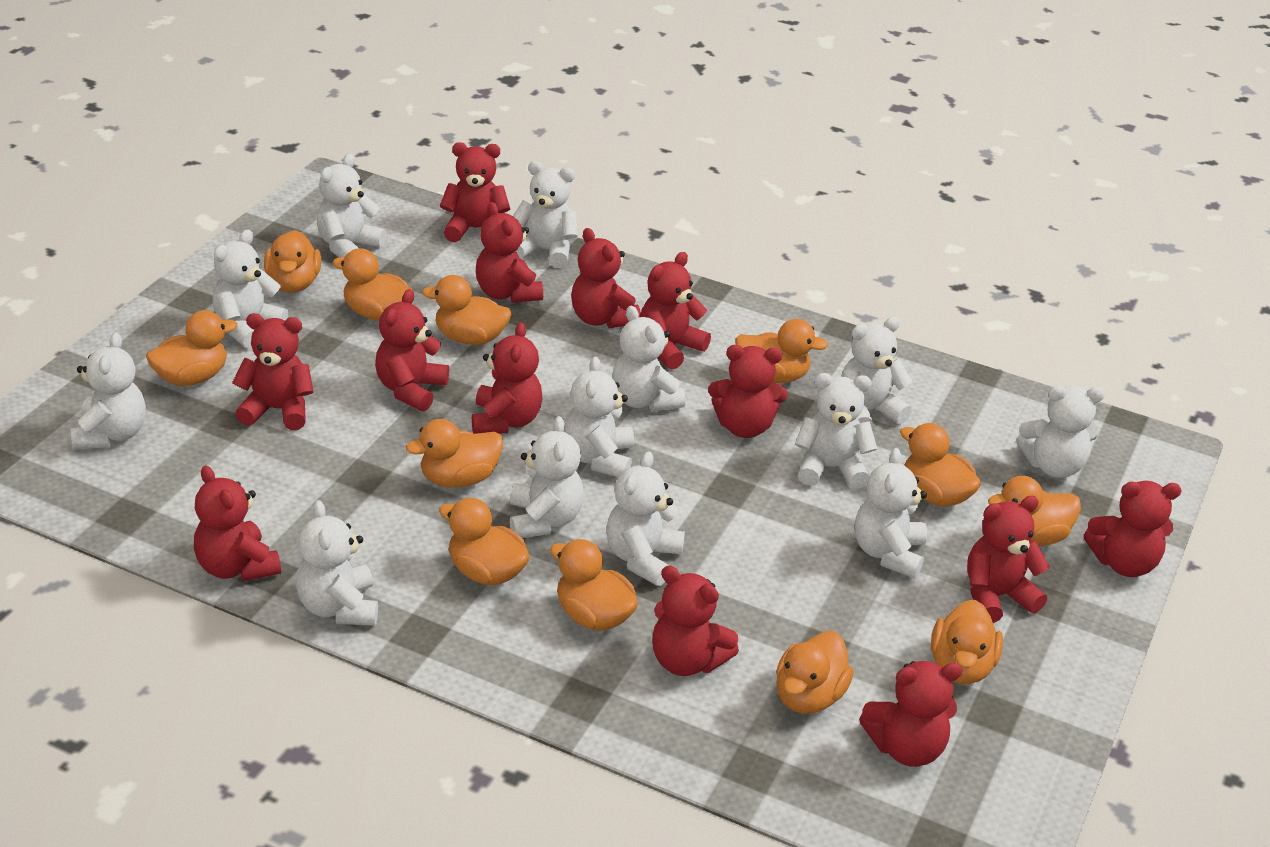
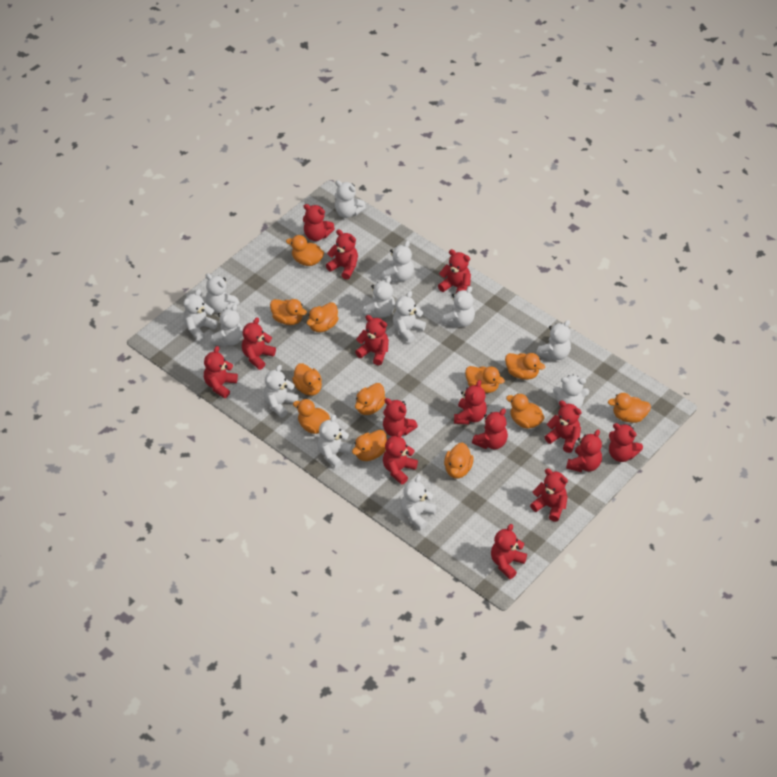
red teddy bear: 13 -> 15

